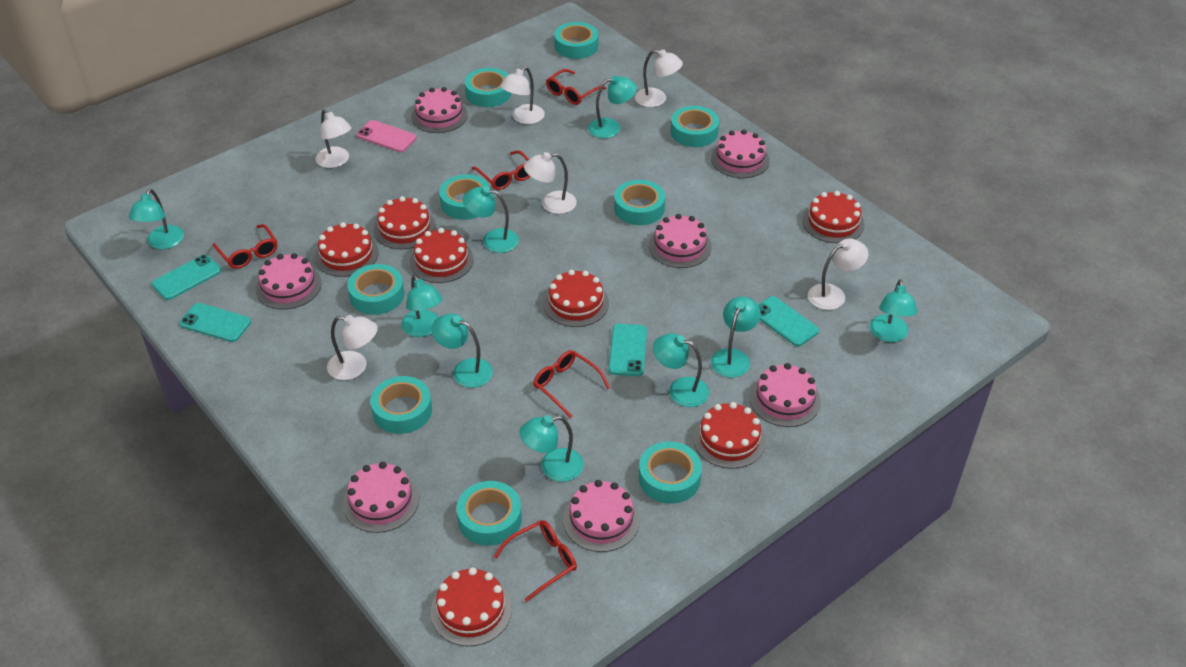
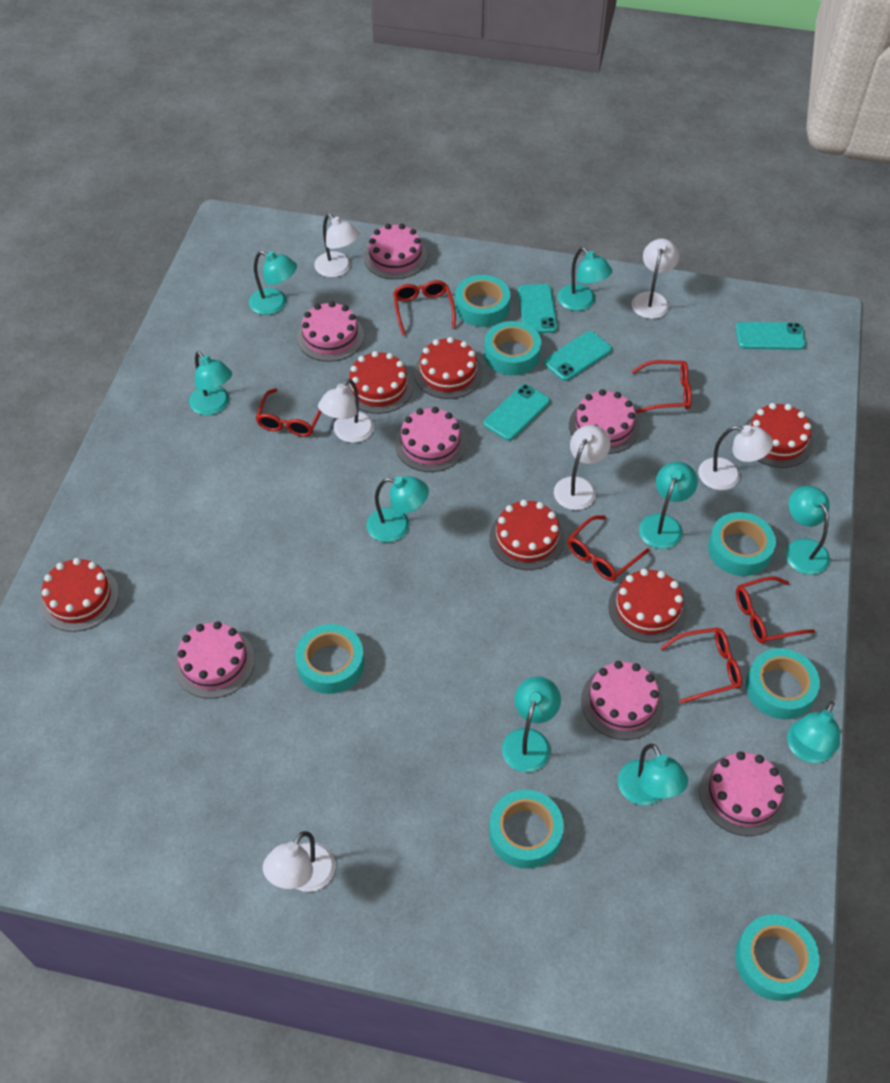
pink phone: 1 -> 0
red cake: 7 -> 6
red glasses: 5 -> 6
turquoise tape: 9 -> 7

